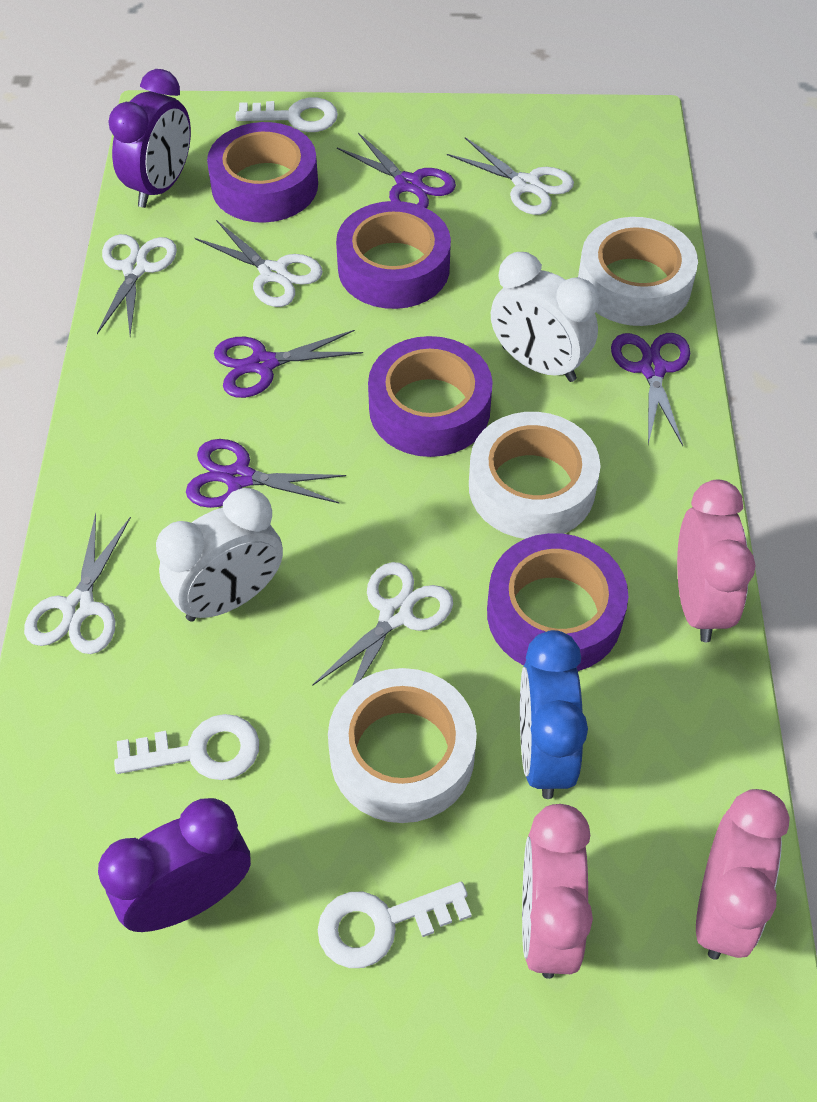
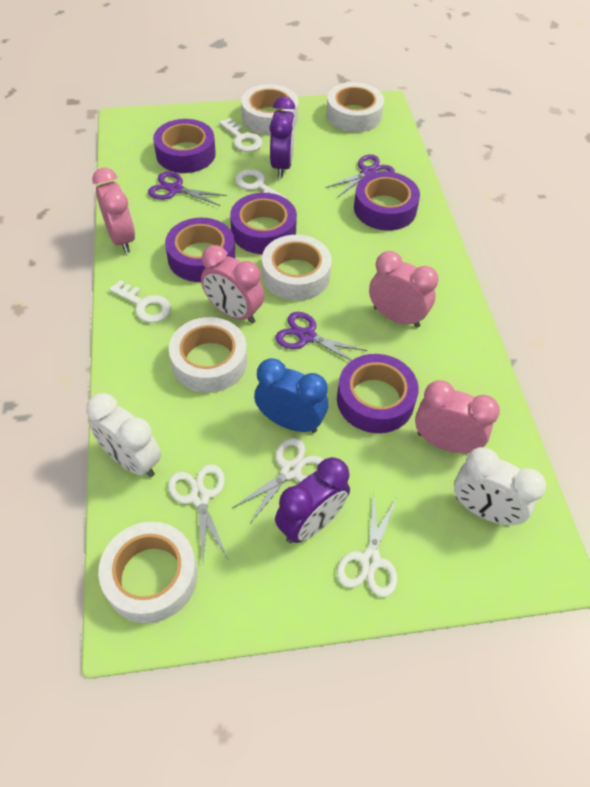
pink clock: 3 -> 4
purple scissors: 4 -> 3
purple tape: 4 -> 5
white scissors: 5 -> 3
white tape: 3 -> 5

